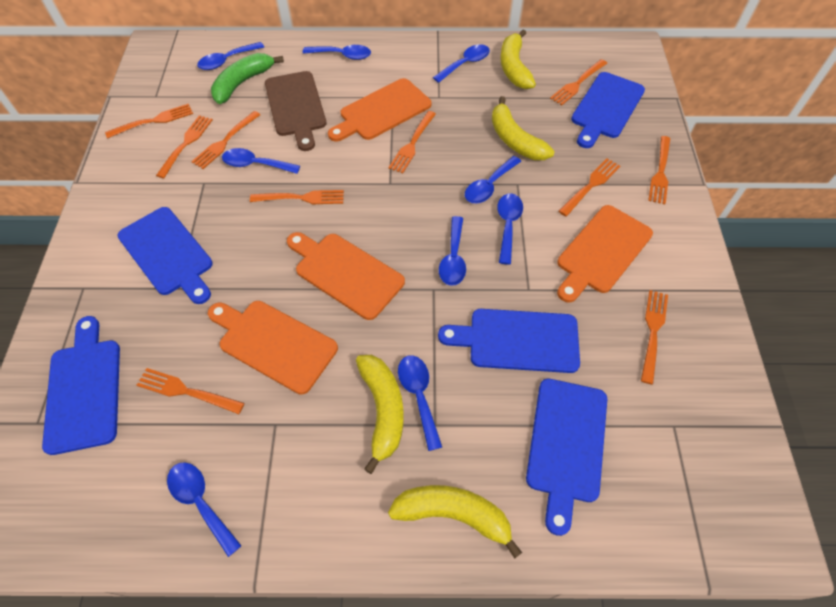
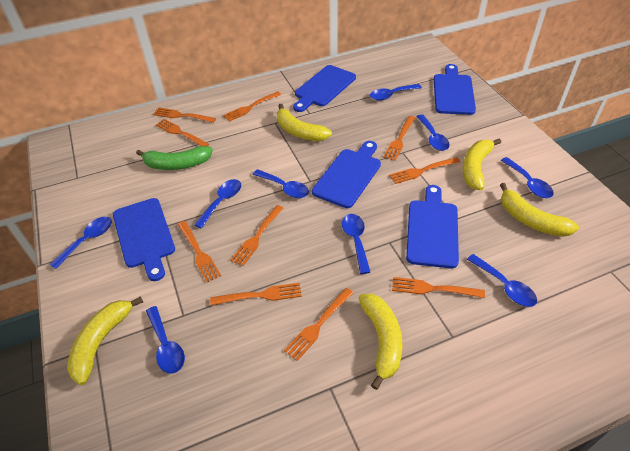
brown cutting board: 1 -> 0
orange cutting board: 4 -> 0
yellow banana: 4 -> 5

